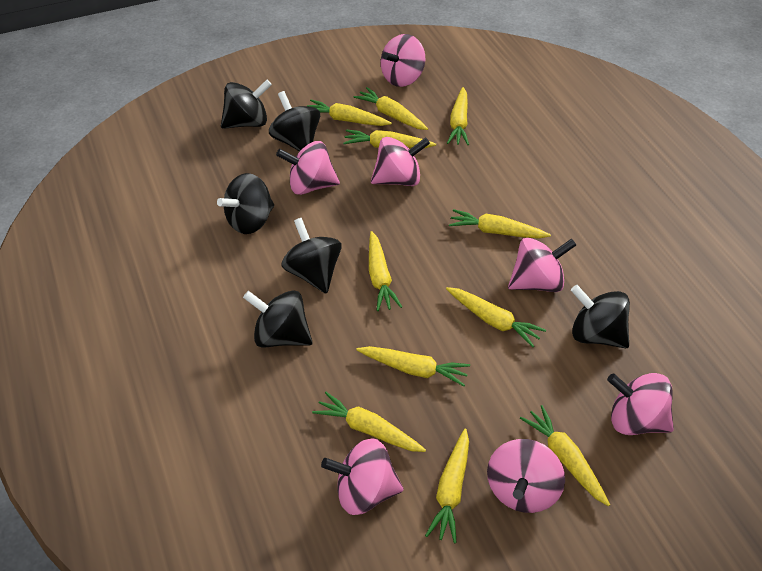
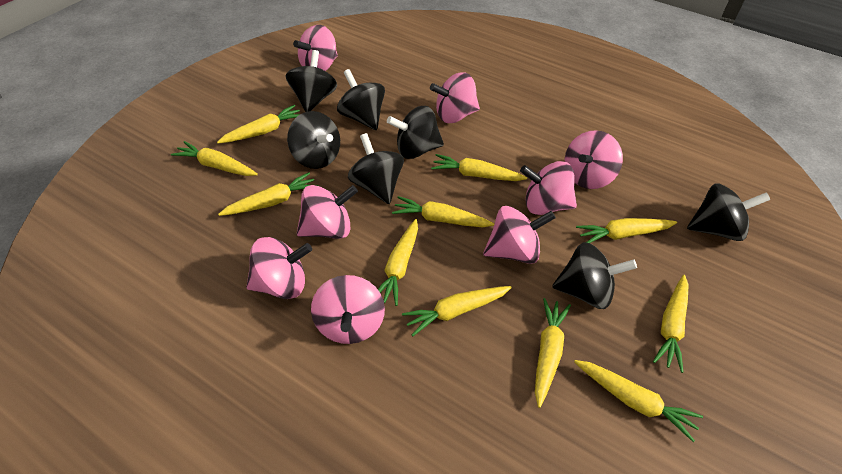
black spinning top: 6 -> 7
pink spinning top: 7 -> 8

